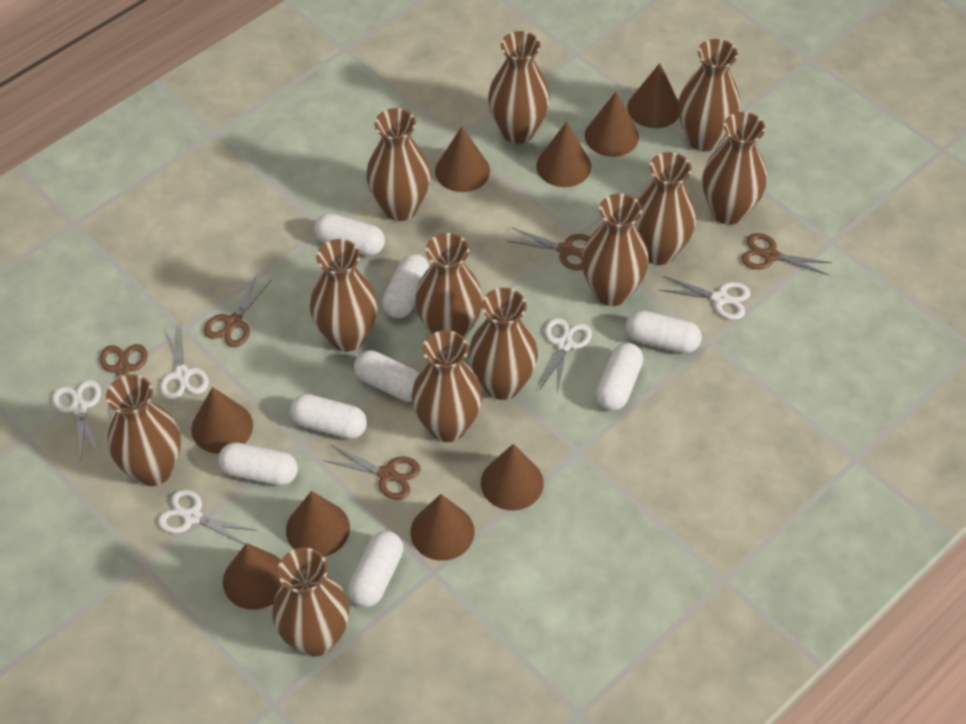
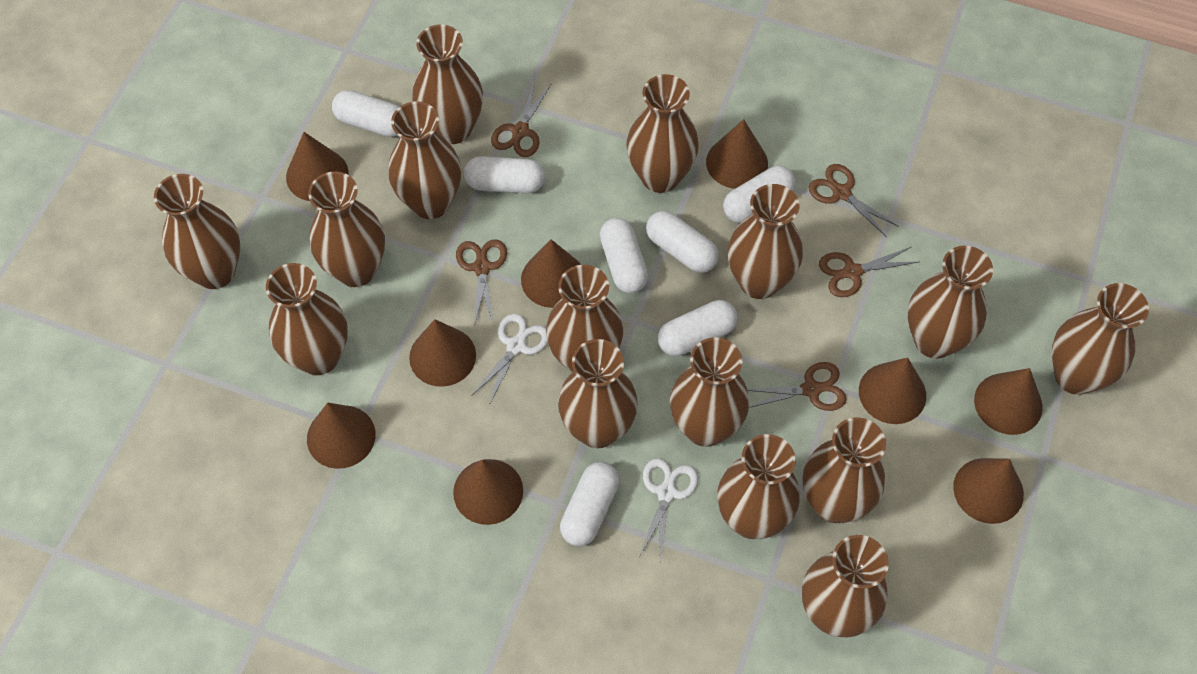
brown vase: 12 -> 15
white capsule: 8 -> 7
white scissors: 5 -> 2

